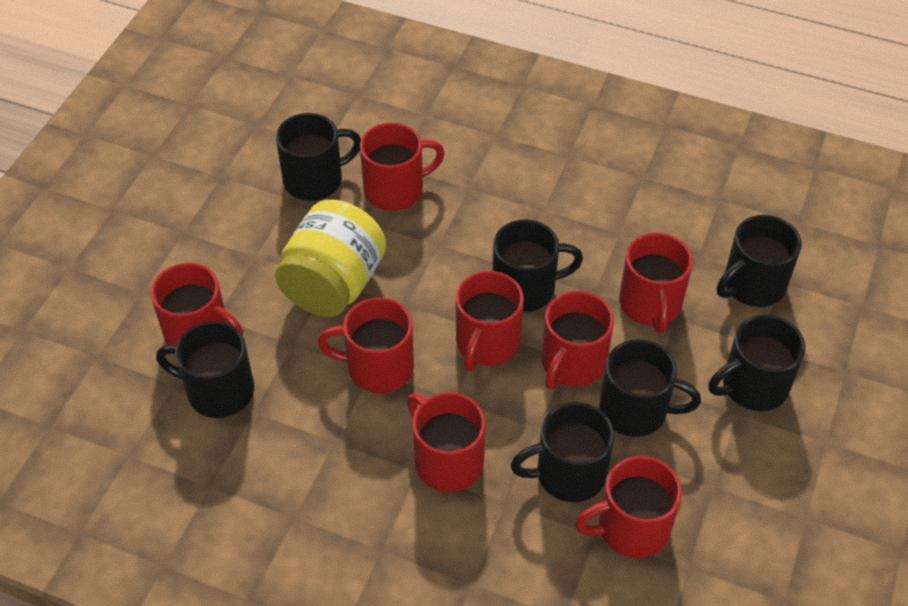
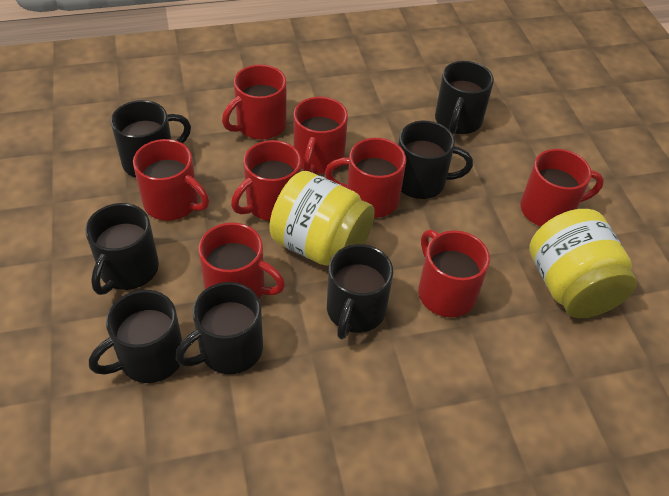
yellow jar: 1 -> 2

